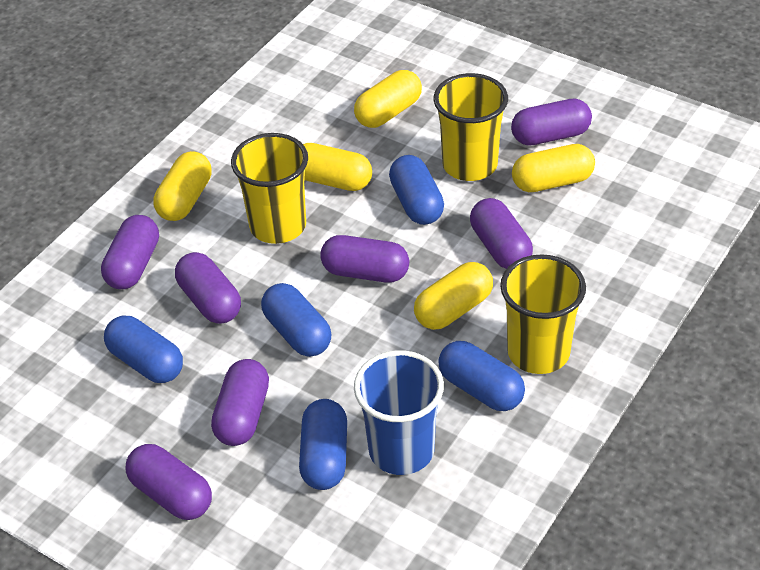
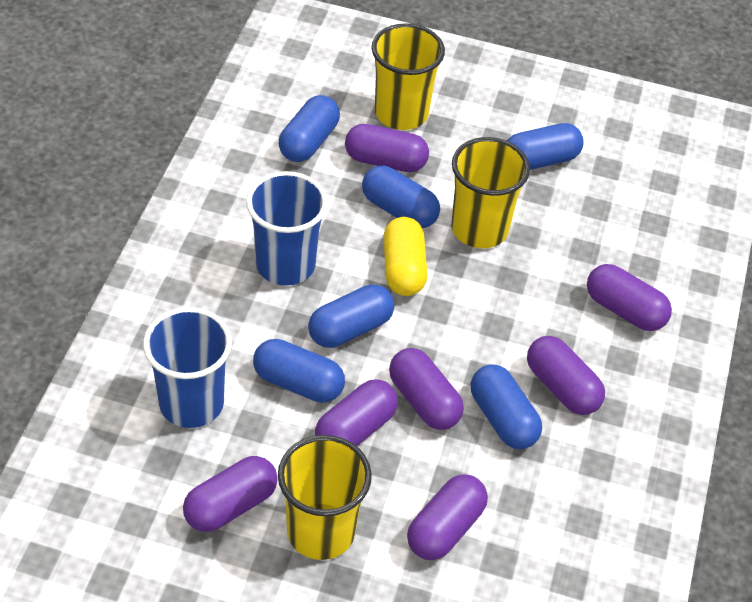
blue capsule: 5 -> 6
blue cup: 1 -> 2
yellow capsule: 5 -> 1

